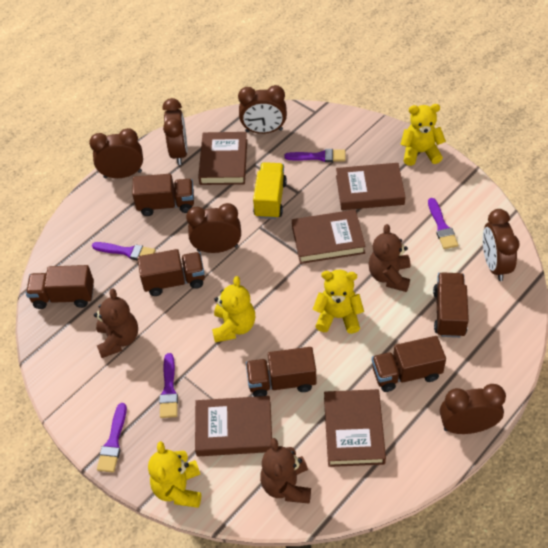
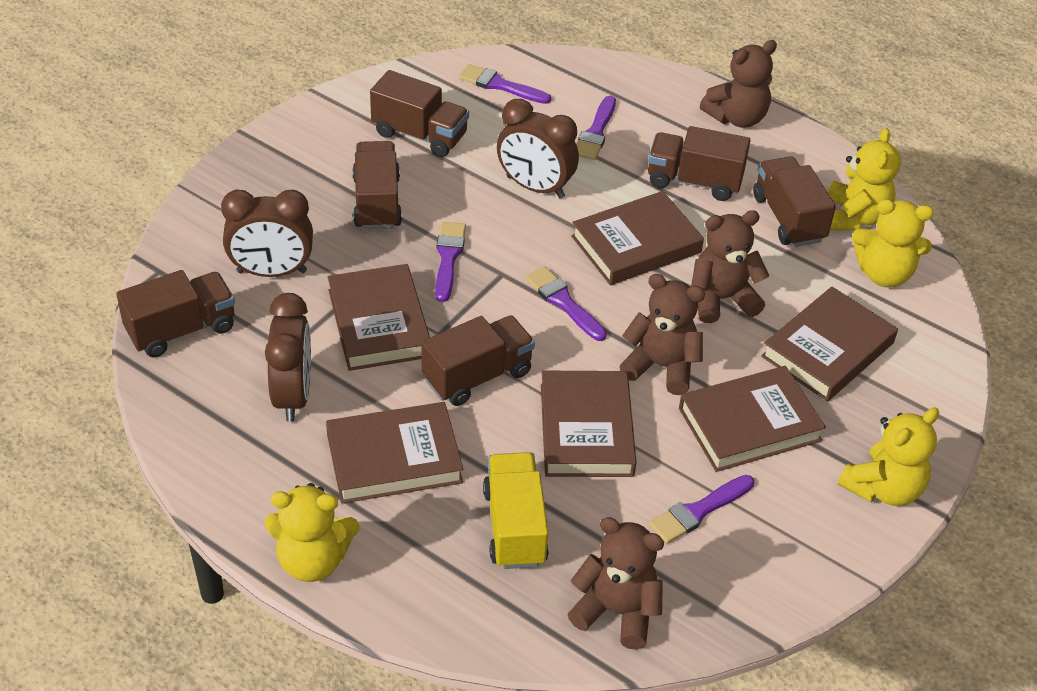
brown book: 5 -> 6
brown clock: 6 -> 3
brown teddy bear: 3 -> 4

